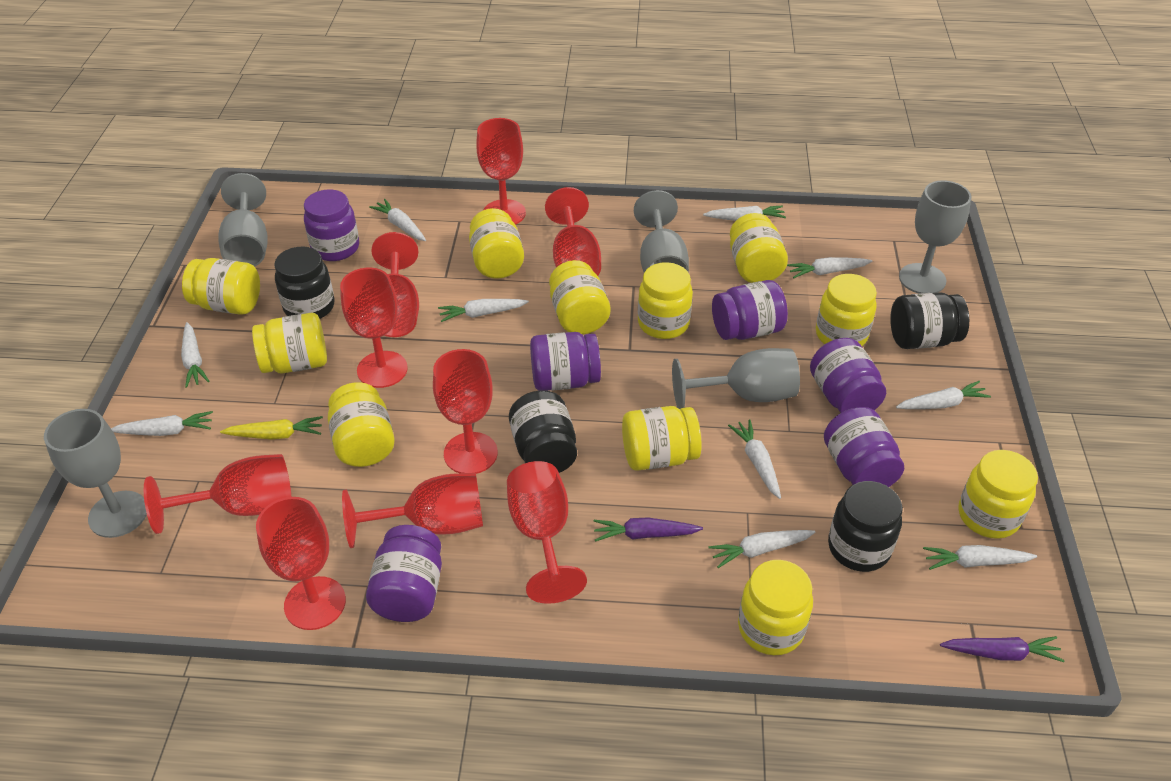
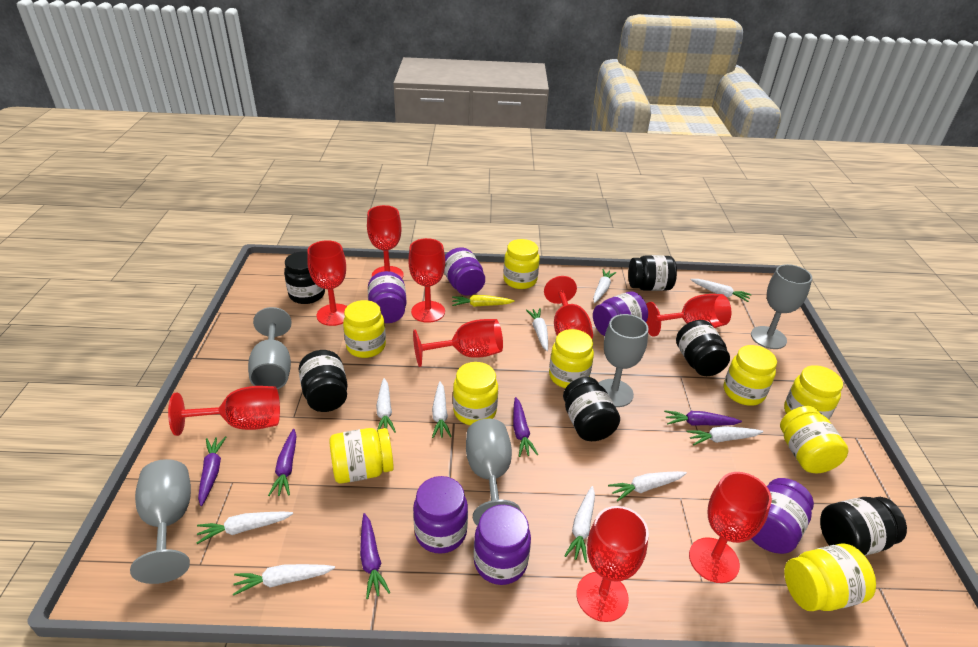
black jar: 4 -> 6
purple carrot: 2 -> 5
yellow jar: 11 -> 9

